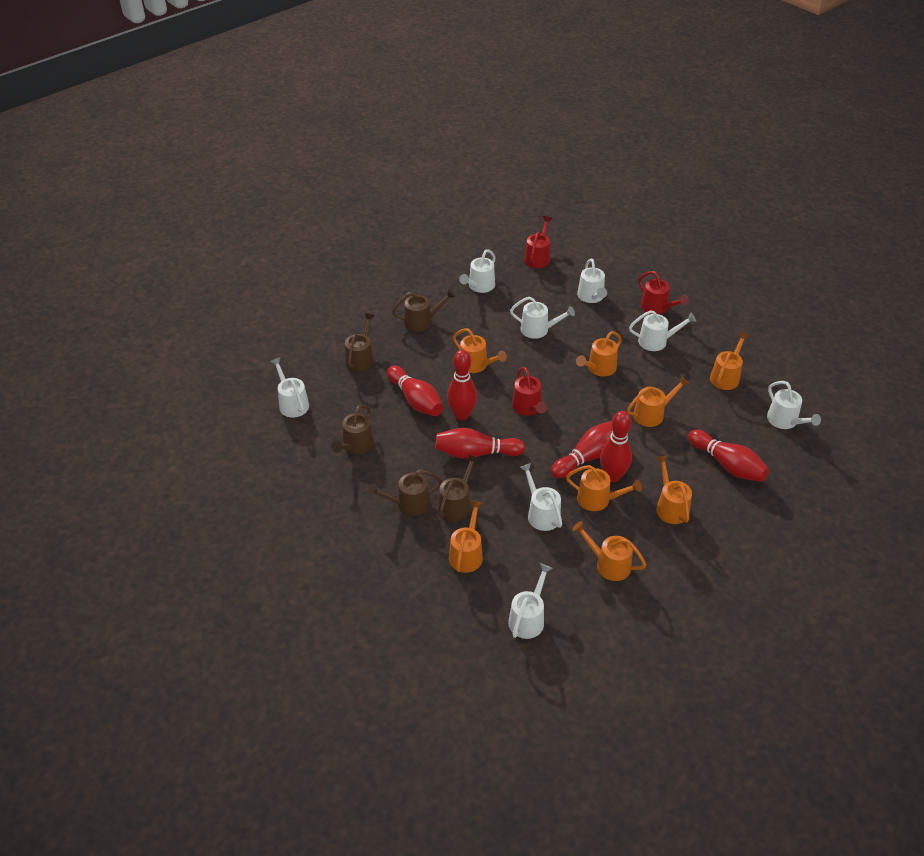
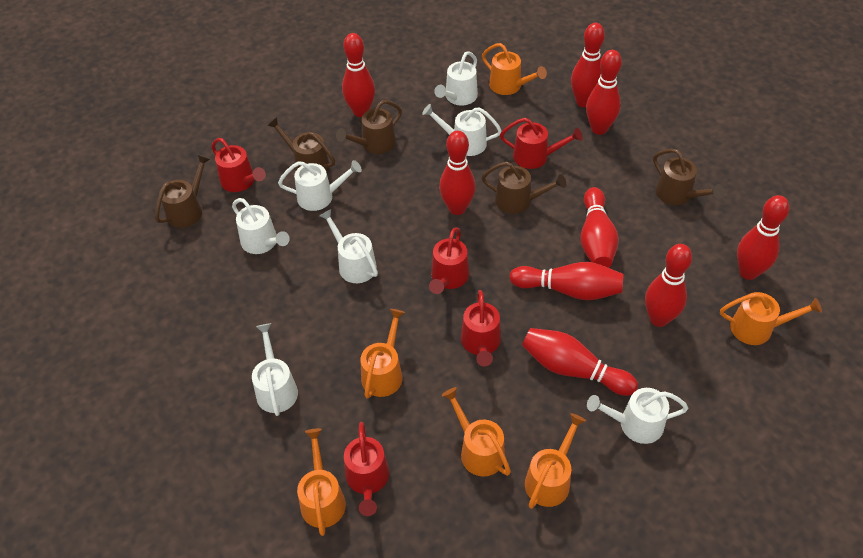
orange watering can: 8 -> 6
red bowling pin: 6 -> 9
red watering can: 3 -> 5
white watering can: 8 -> 7

